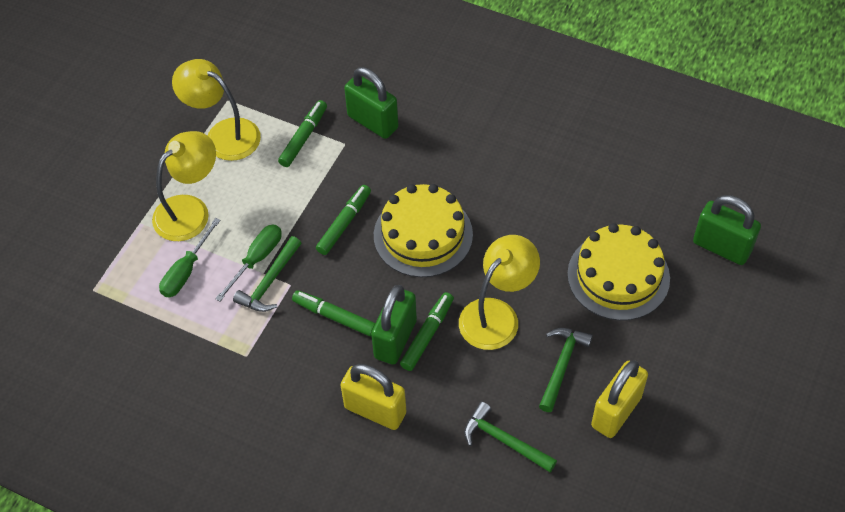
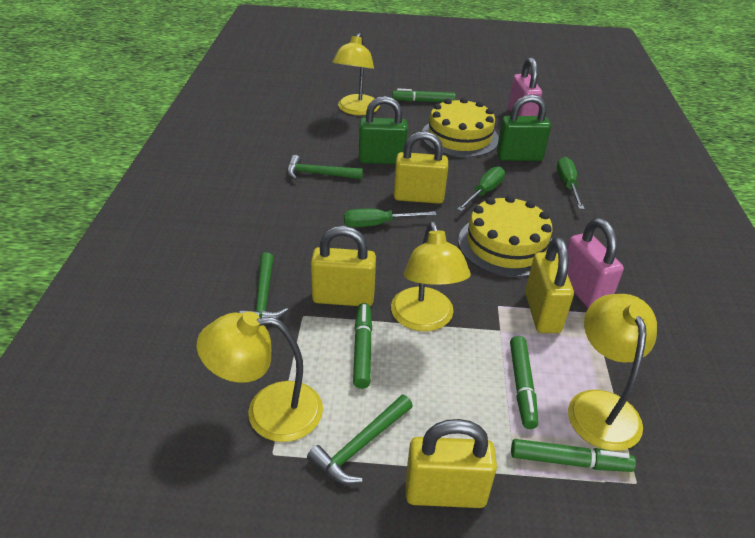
green padlock: 3 -> 2
green screwdriver: 2 -> 3
pink padlock: 0 -> 2
yellow lamp: 3 -> 4
yellow padlock: 2 -> 4

